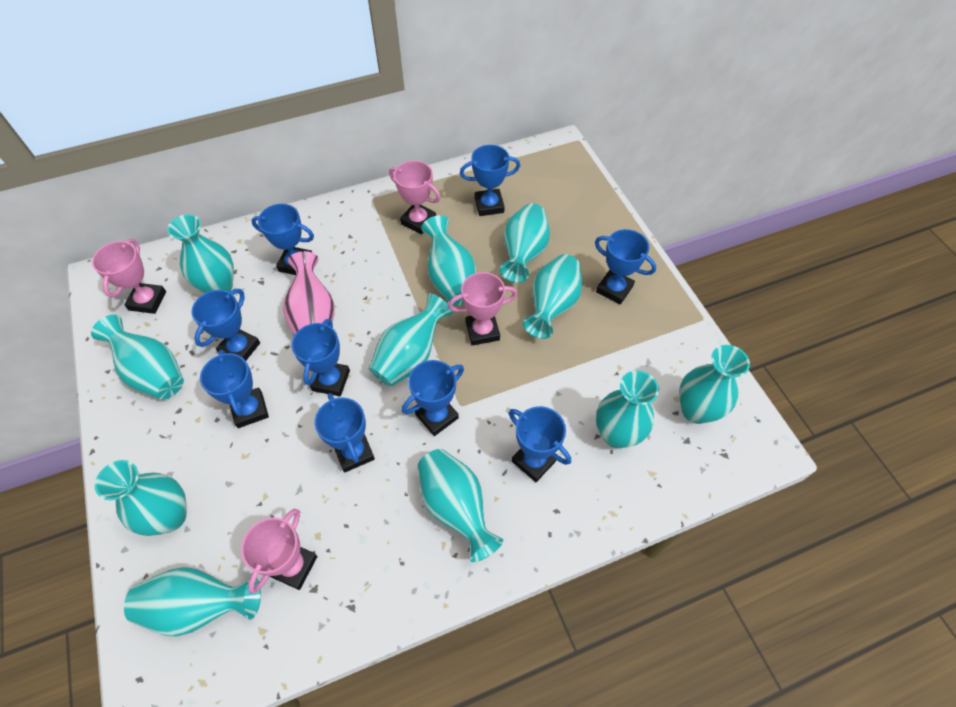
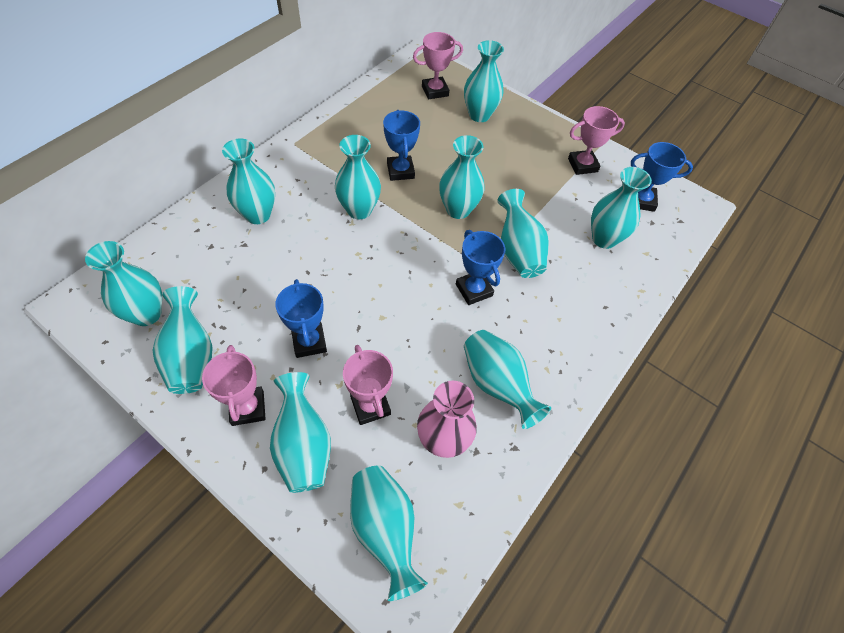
blue trophy: 9 -> 4

